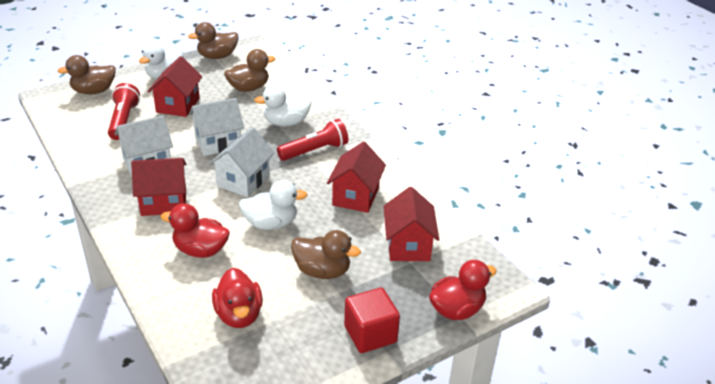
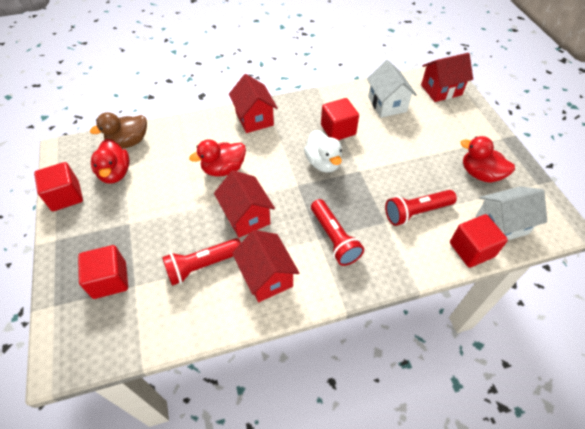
brown duck: 4 -> 1
red cube: 1 -> 4
red flashlight: 2 -> 3
white duck: 3 -> 1
white house: 3 -> 2

